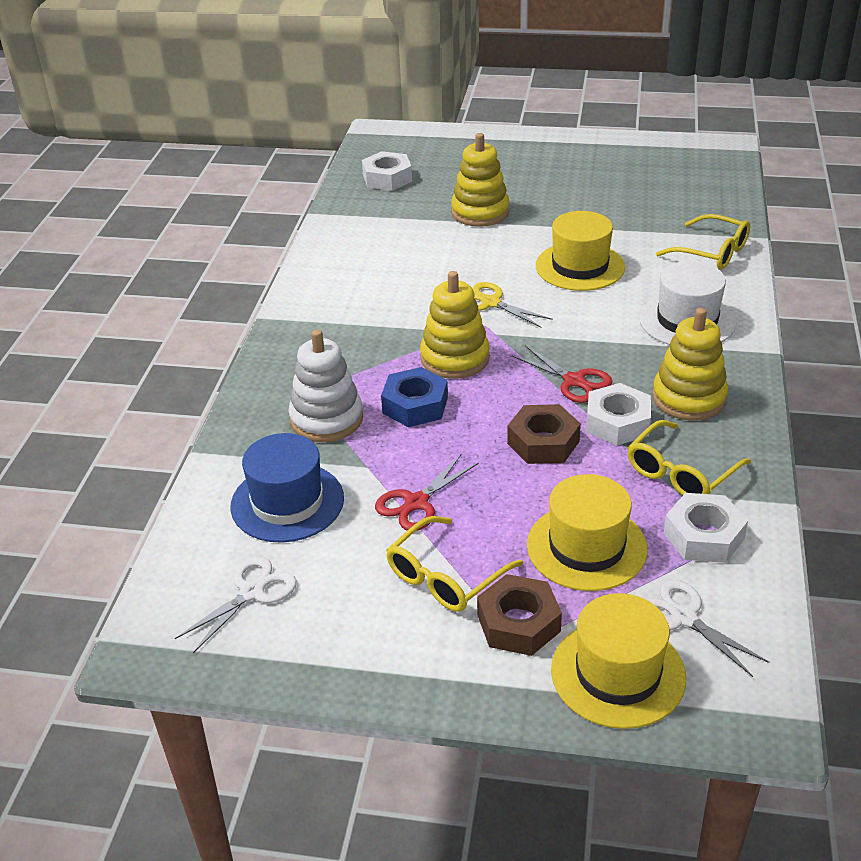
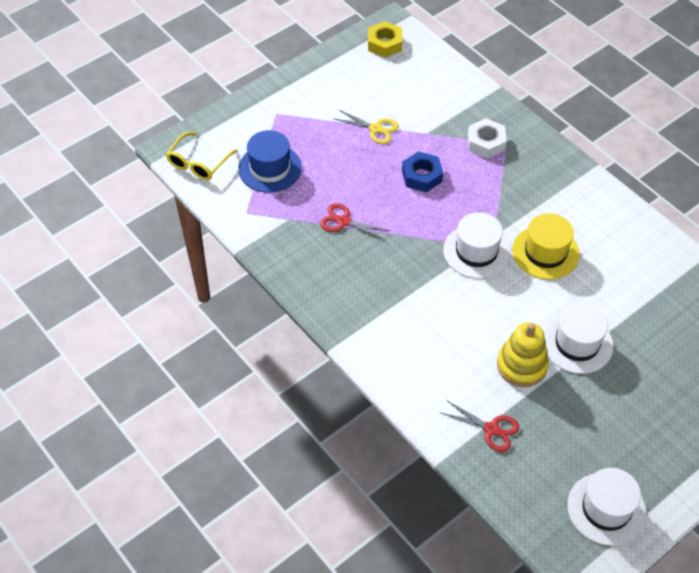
brown nut: 2 -> 0
white hat: 1 -> 3
white nut: 3 -> 1
white scissors: 2 -> 0
white stacking toy: 1 -> 0
yellow glasses: 3 -> 1
yellow hat: 3 -> 1
yellow nut: 0 -> 1
yellow stacking toy: 3 -> 1

